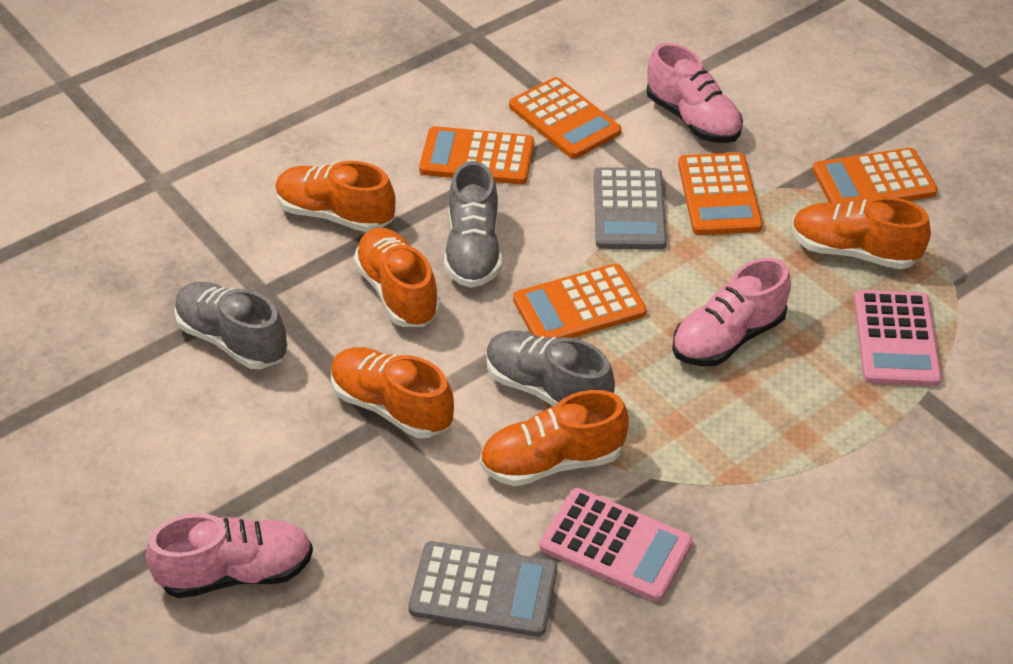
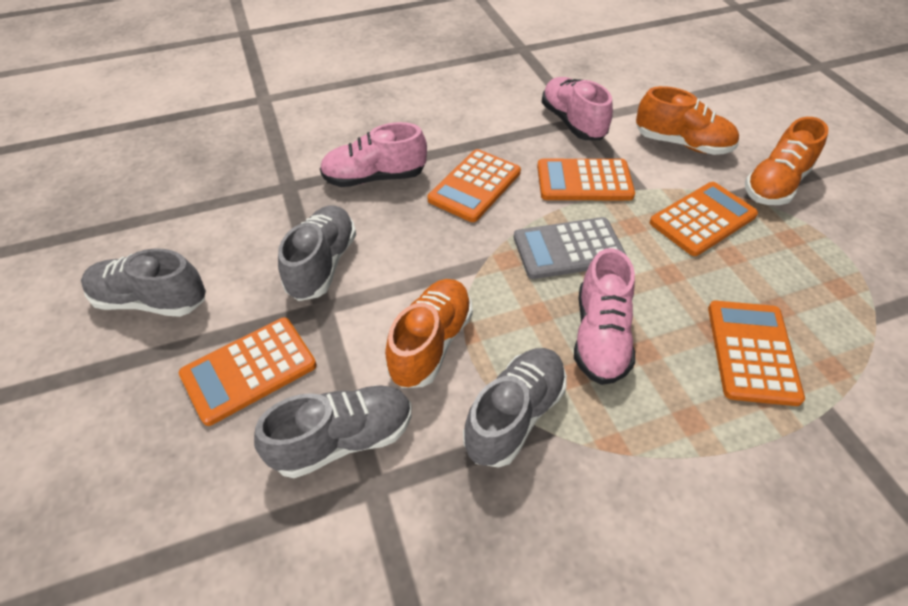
grey calculator: 2 -> 1
grey shoe: 3 -> 4
orange shoe: 5 -> 3
pink calculator: 2 -> 0

